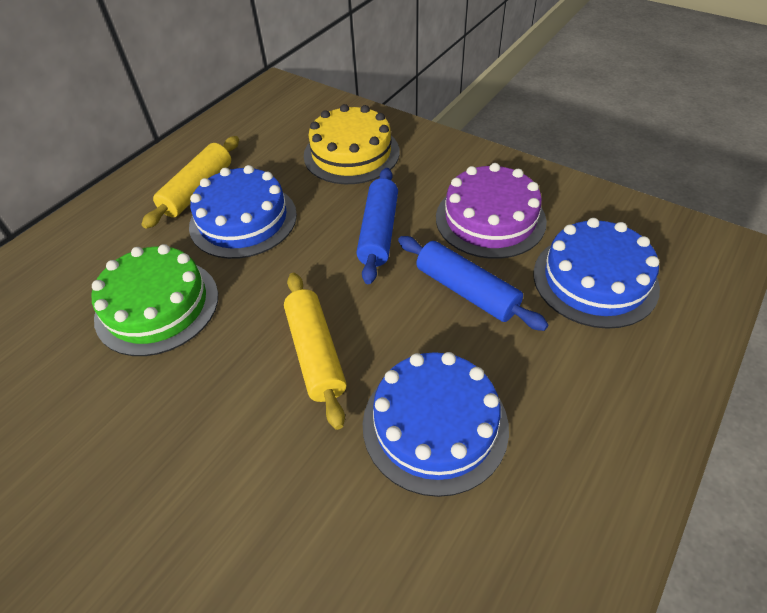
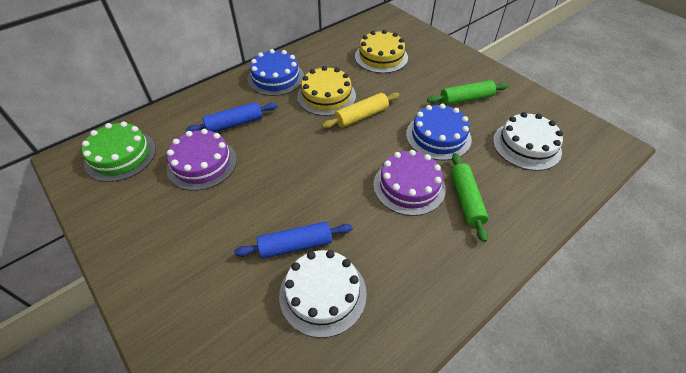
blue cake: 3 -> 2
green rolling pin: 0 -> 2
purple cake: 1 -> 2
white cake: 0 -> 2
yellow cake: 1 -> 2
yellow rolling pin: 2 -> 1

